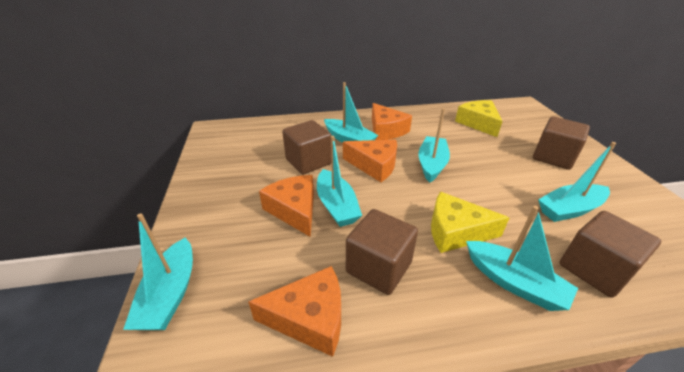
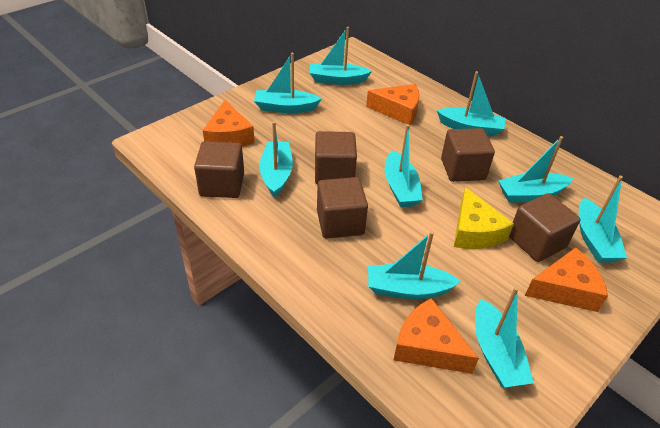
brown cube: 4 -> 5
turquoise boat: 6 -> 9
yellow cheese: 2 -> 1

